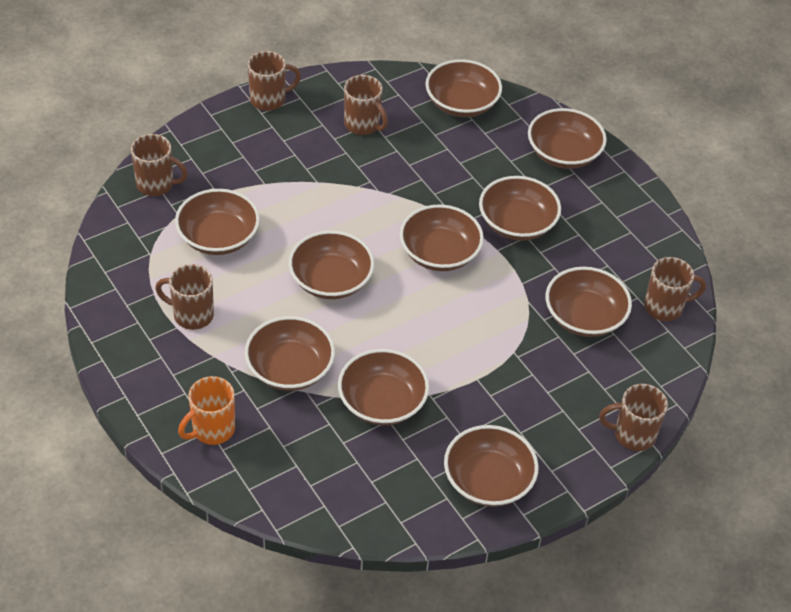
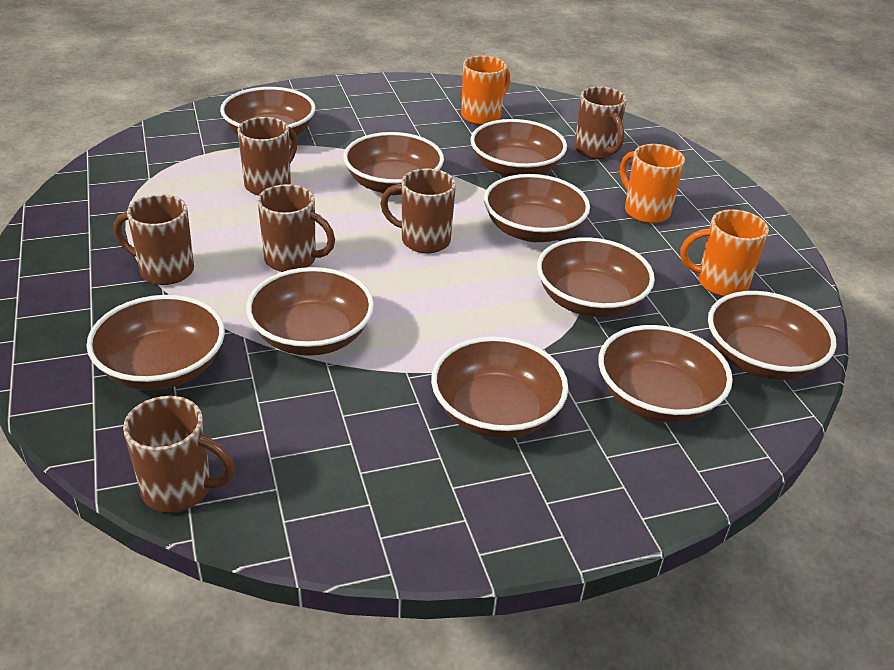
orange mug: 1 -> 3

